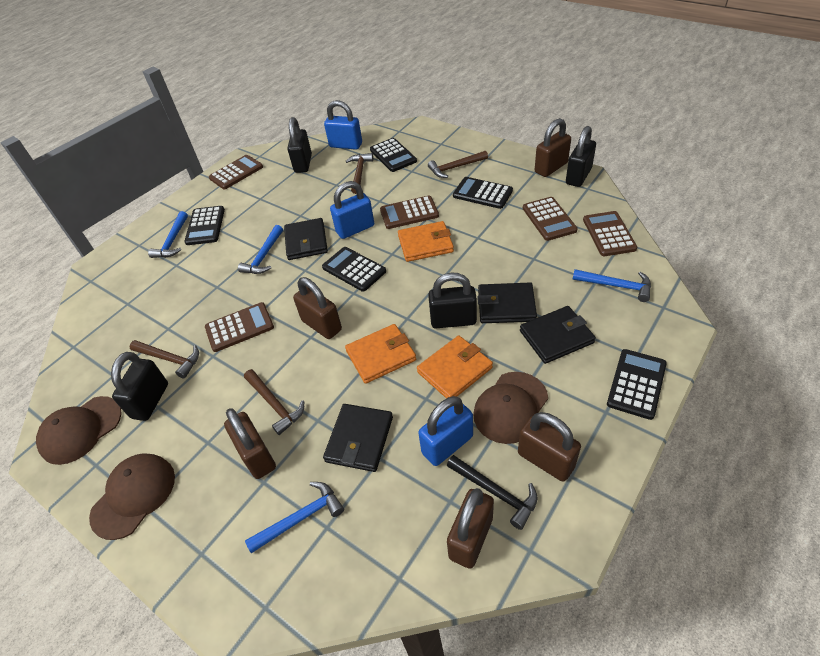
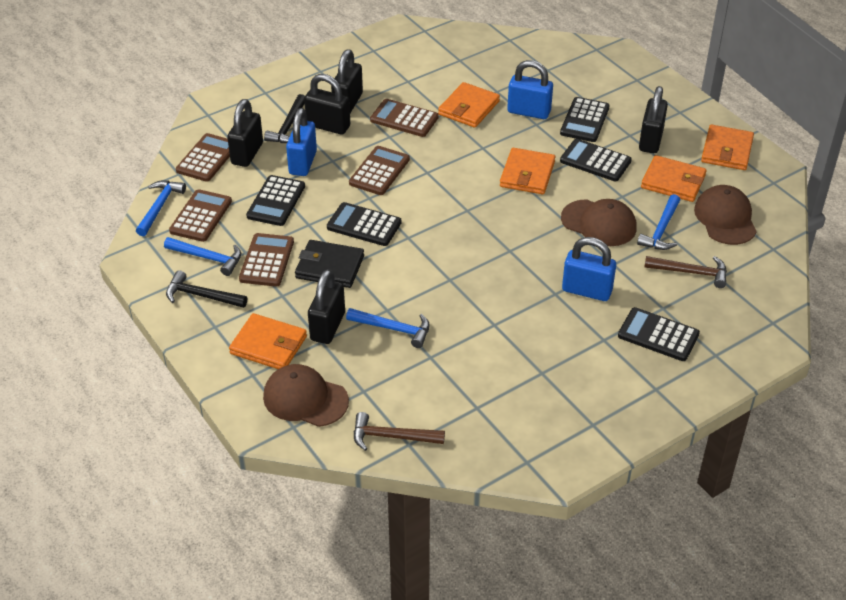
black hammer: 1 -> 2
black padlock: 4 -> 5
black wallet: 4 -> 1
brown hammer: 4 -> 2
brown padlock: 5 -> 0
orange wallet: 3 -> 5

